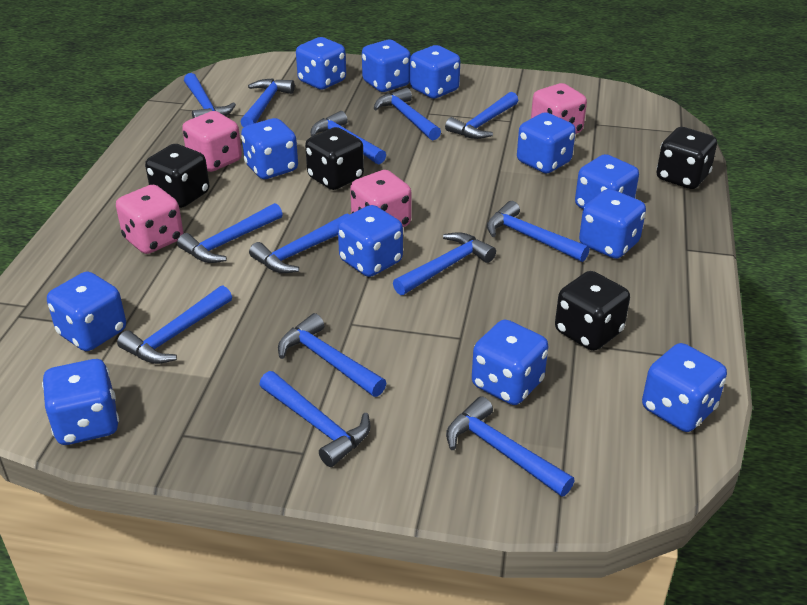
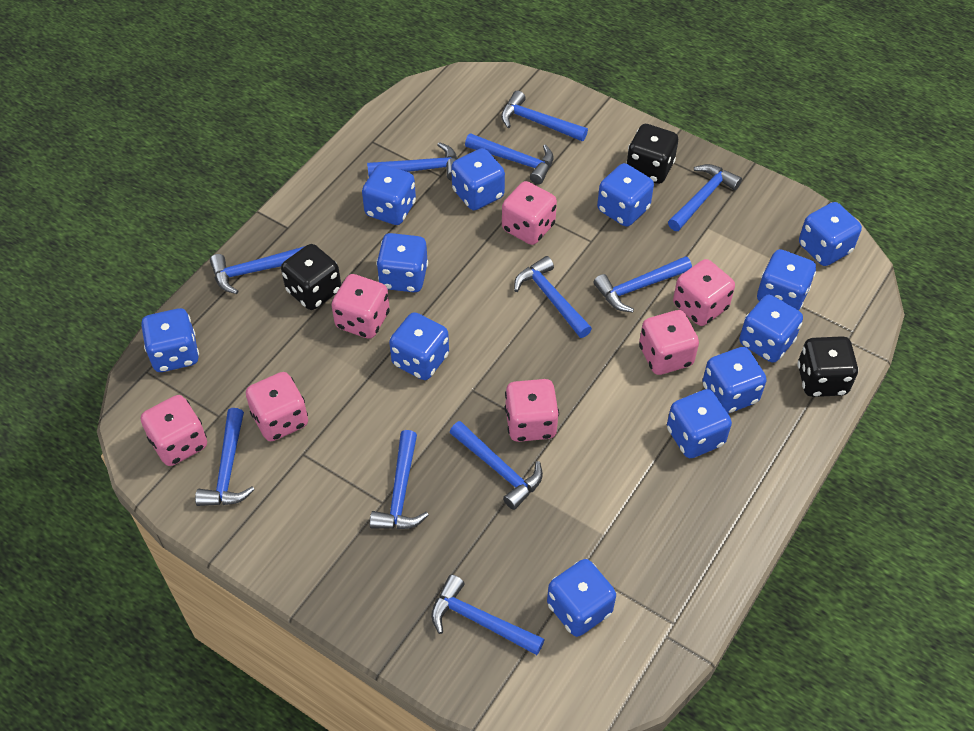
black dice: 4 -> 3
blue hammer: 13 -> 11
pink dice: 4 -> 7

